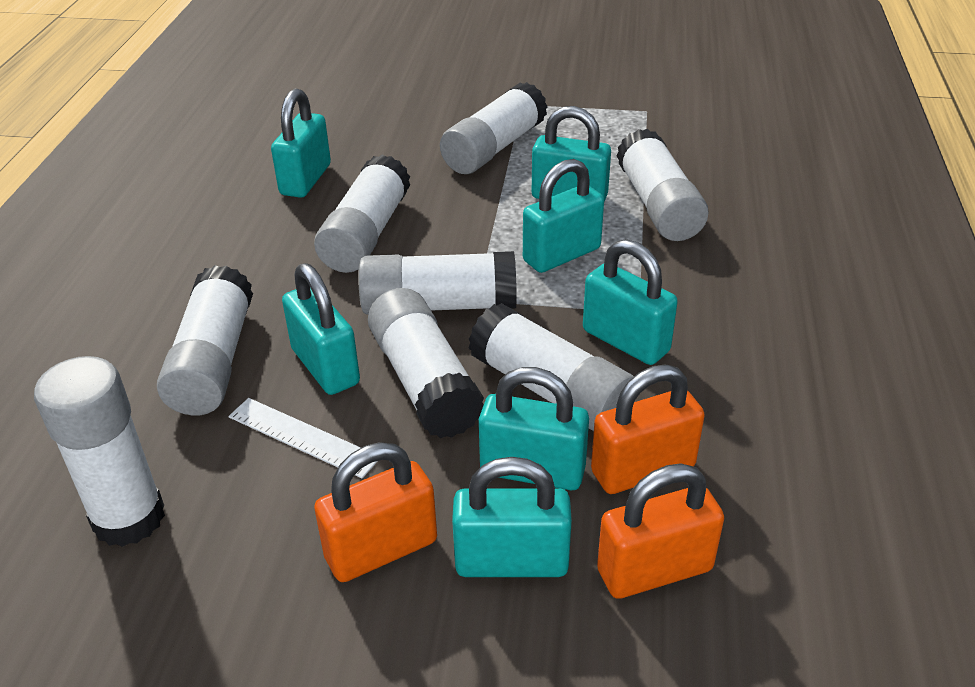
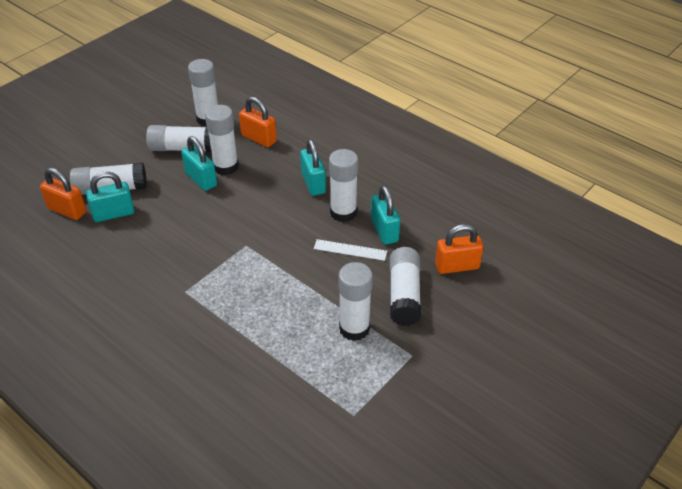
turquoise padlock: 7 -> 4
white glue stick: 8 -> 7

